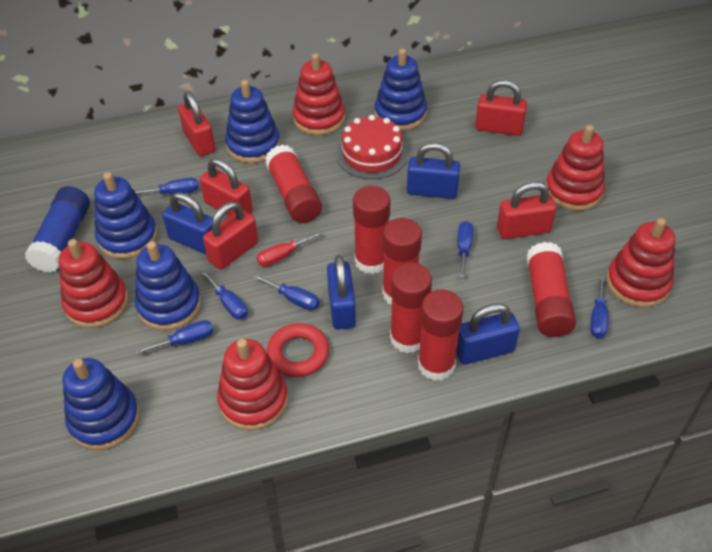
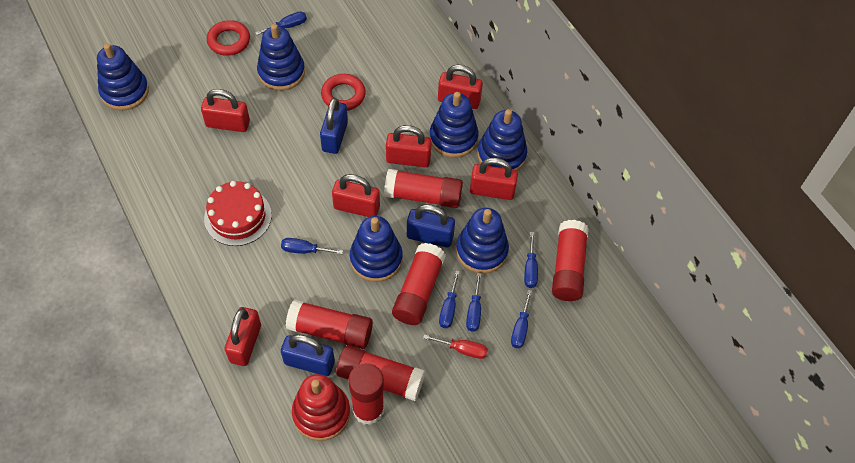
blue glue stick: 1 -> 0
blue padlock: 4 -> 3
blue stacking toy: 5 -> 6
red padlock: 5 -> 6
red ring: 1 -> 2
red stacking toy: 5 -> 1

